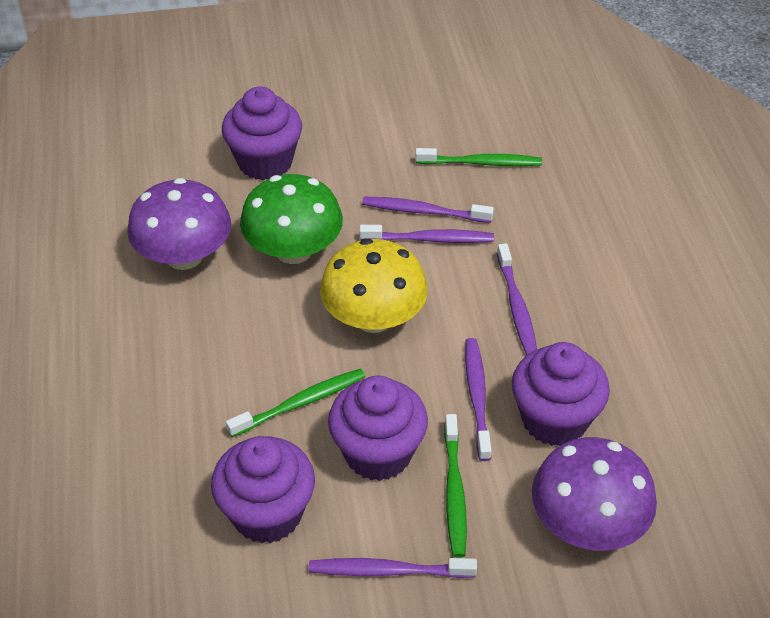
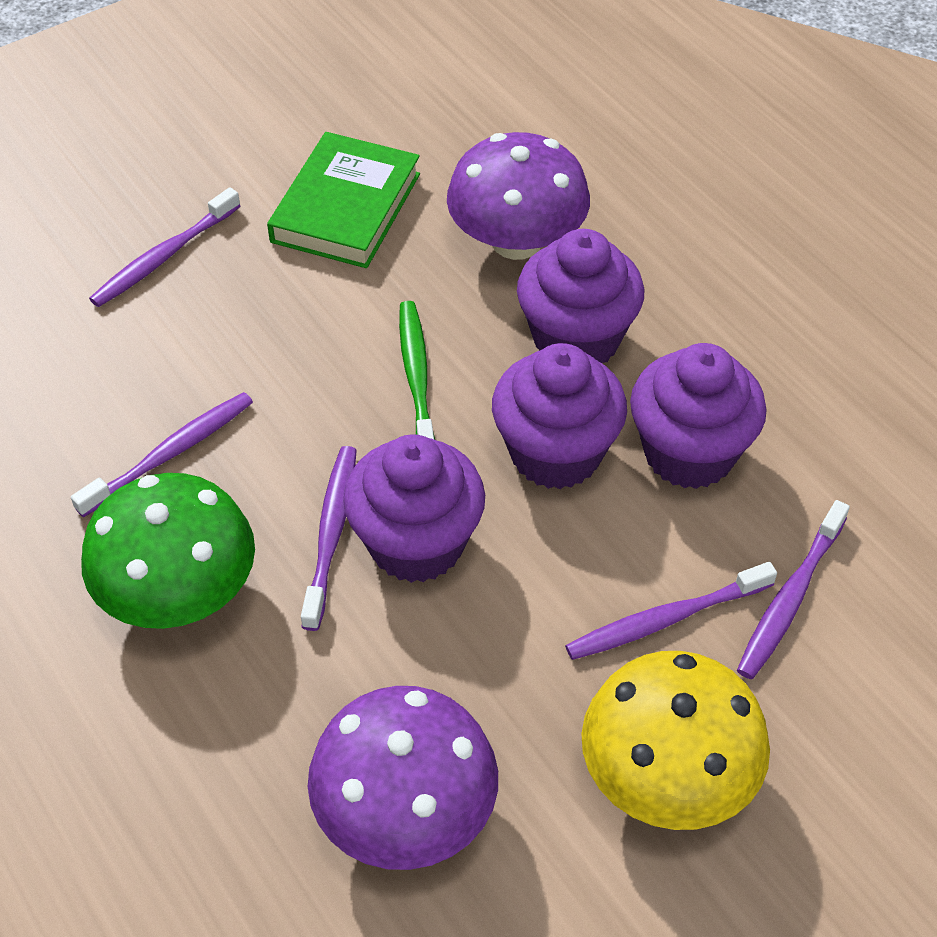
green book: 0 -> 1
green toothbrush: 3 -> 1

